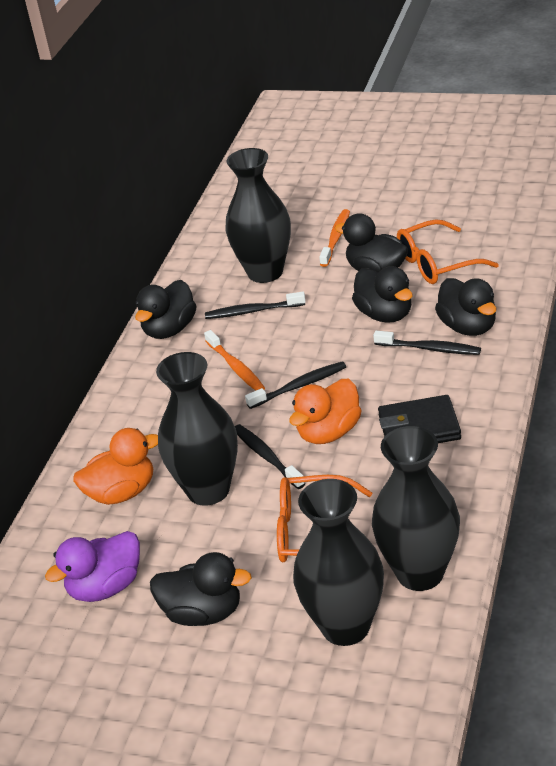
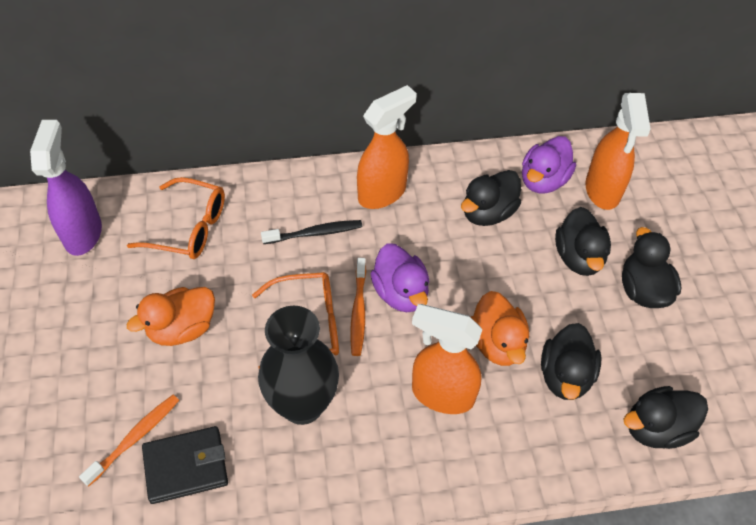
black toothbrush: 4 -> 1
black vase: 4 -> 1
orange spray bottle: 0 -> 3
purple duck: 1 -> 2
purple spray bottle: 0 -> 1

